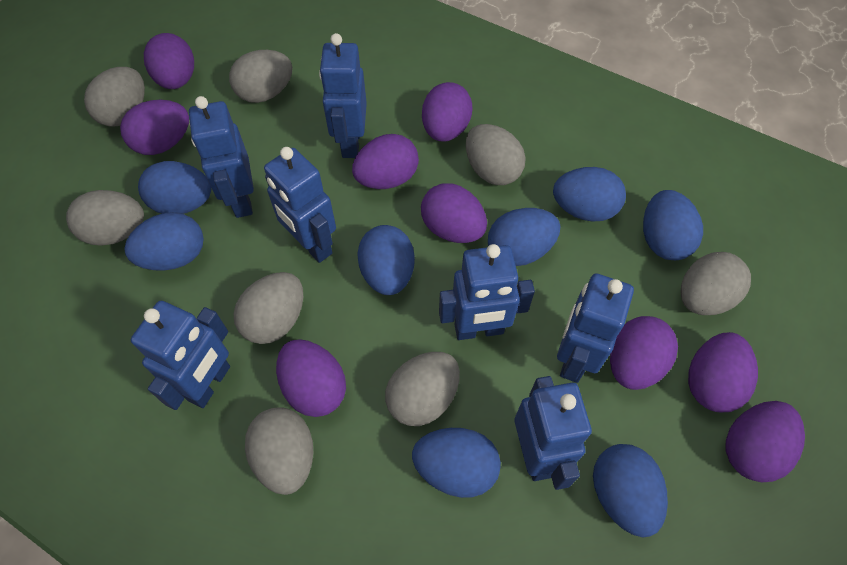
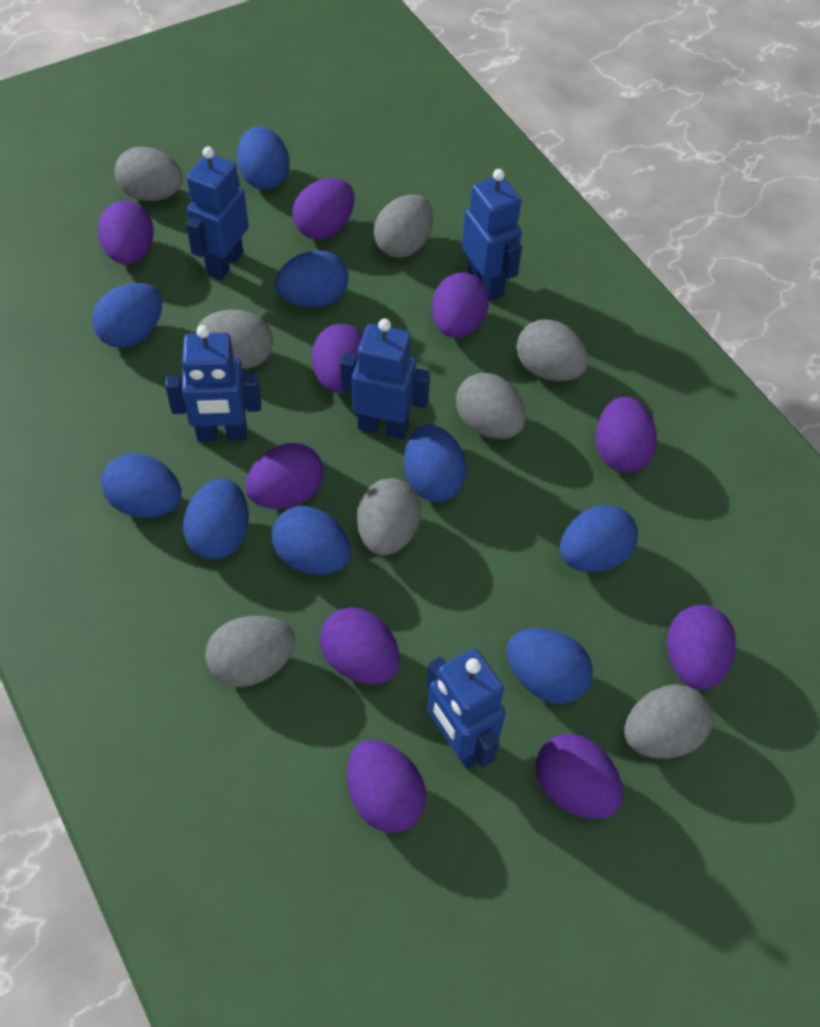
blue egg: 8 -> 9
blue robot: 7 -> 5
purple egg: 9 -> 10

